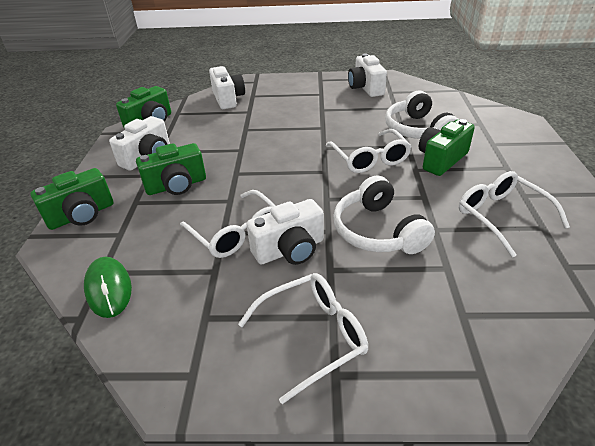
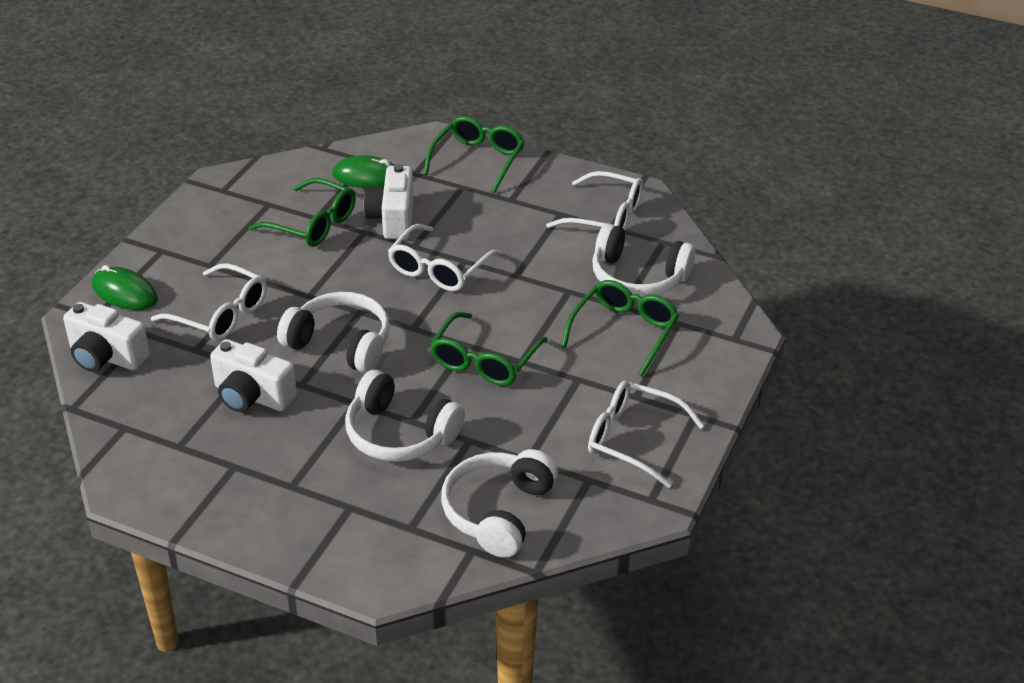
green camera: 4 -> 0
green glasses: 0 -> 4
green mouse: 1 -> 2
white camera: 4 -> 3
white headphones: 2 -> 4

